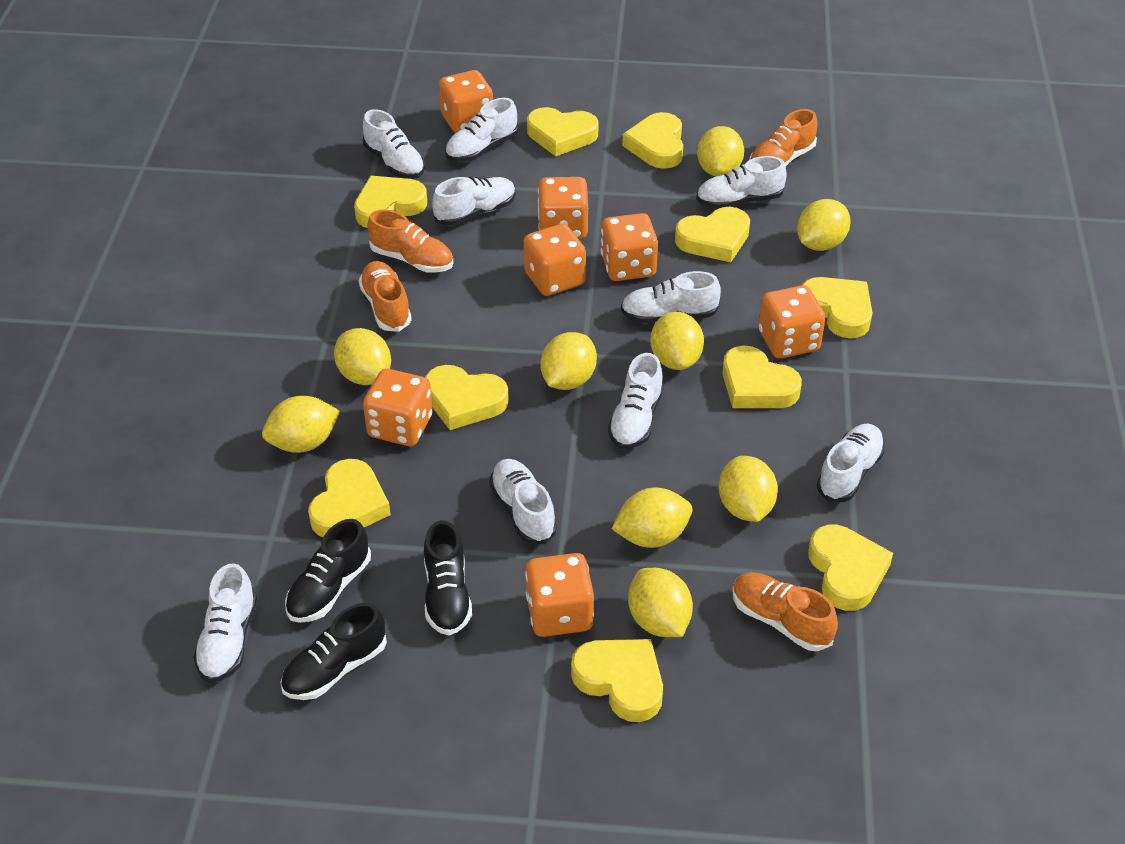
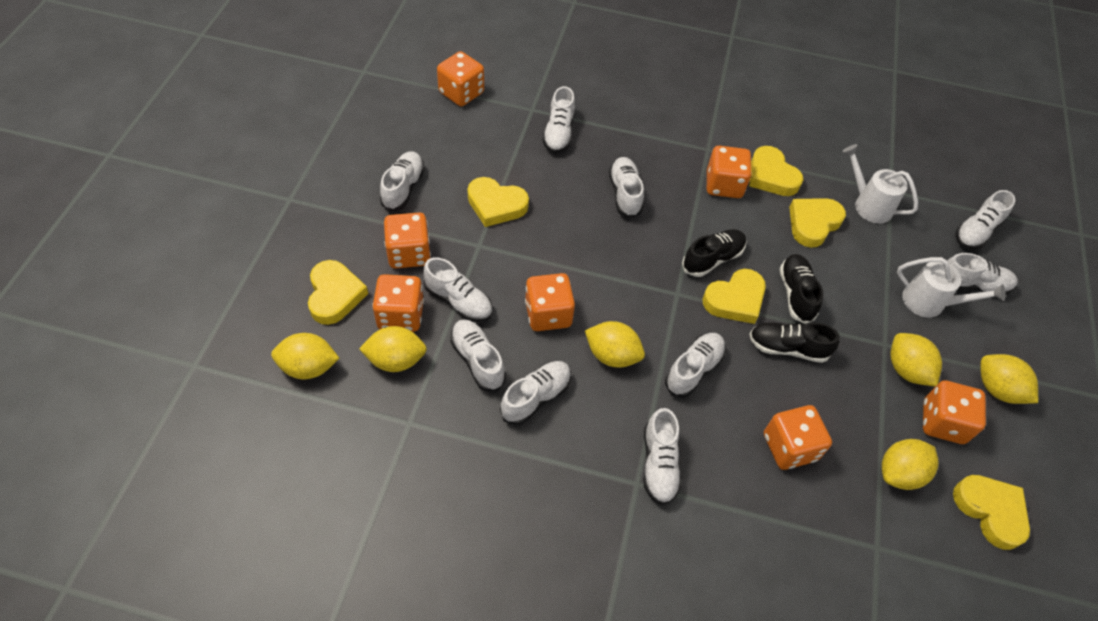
orange shoe: 4 -> 0
white shoe: 9 -> 10
white watering can: 0 -> 2
yellow heart: 10 -> 6
yellow lemon: 9 -> 6

